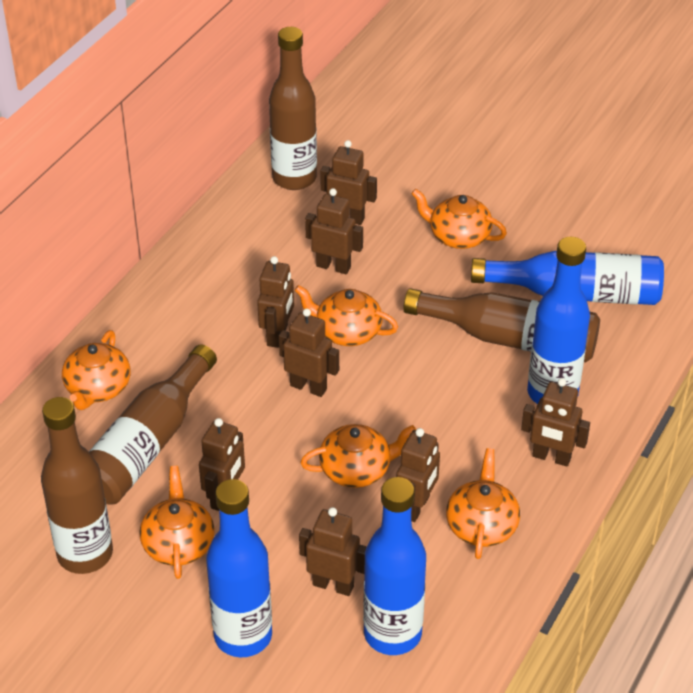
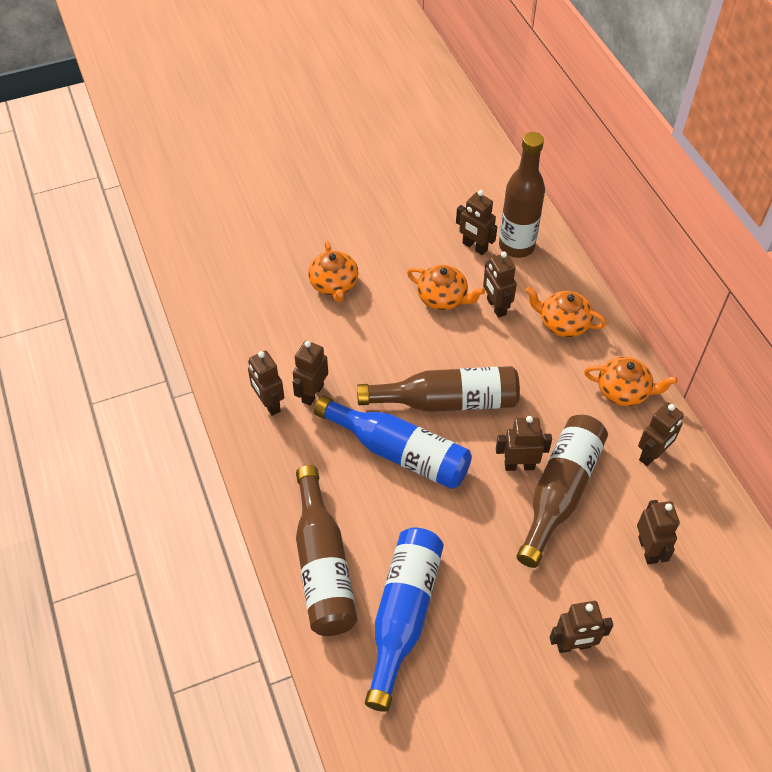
blue bottle: 4 -> 2
orange teapot: 6 -> 4

